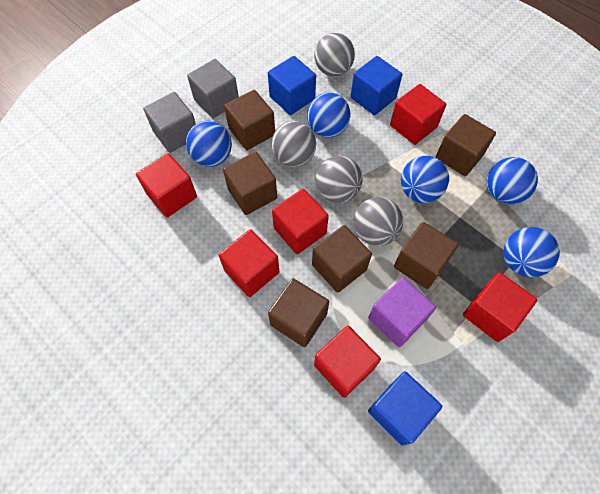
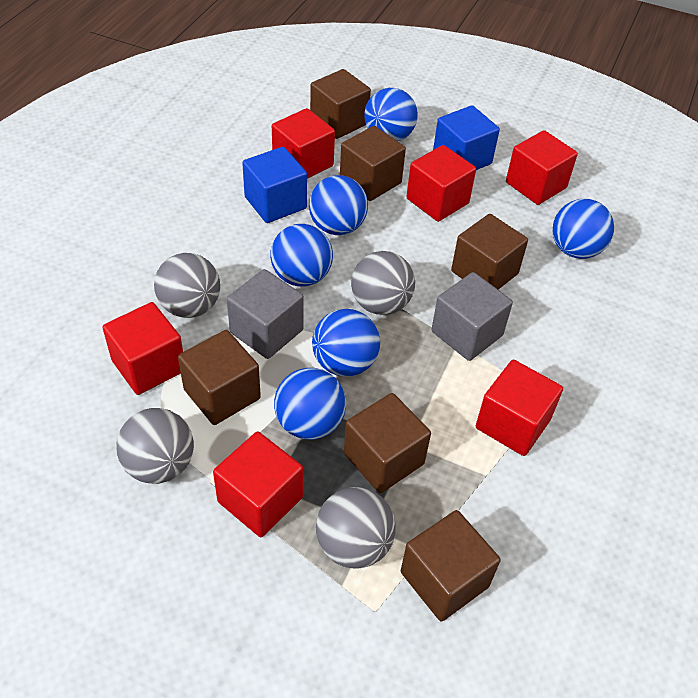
blue ball: 5 -> 6
blue cube: 3 -> 2
purple cube: 1 -> 0

